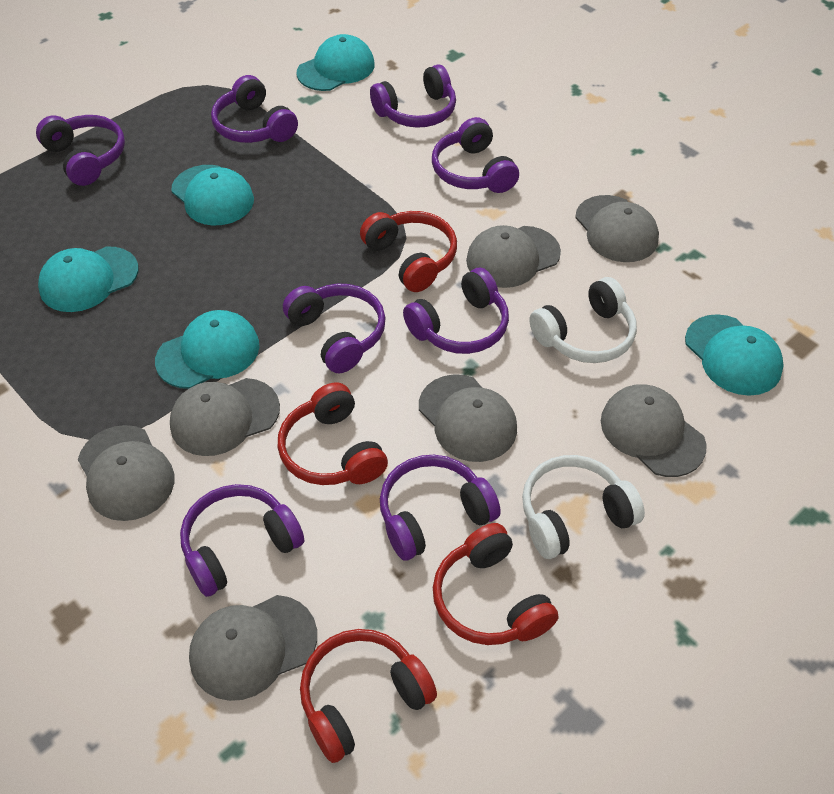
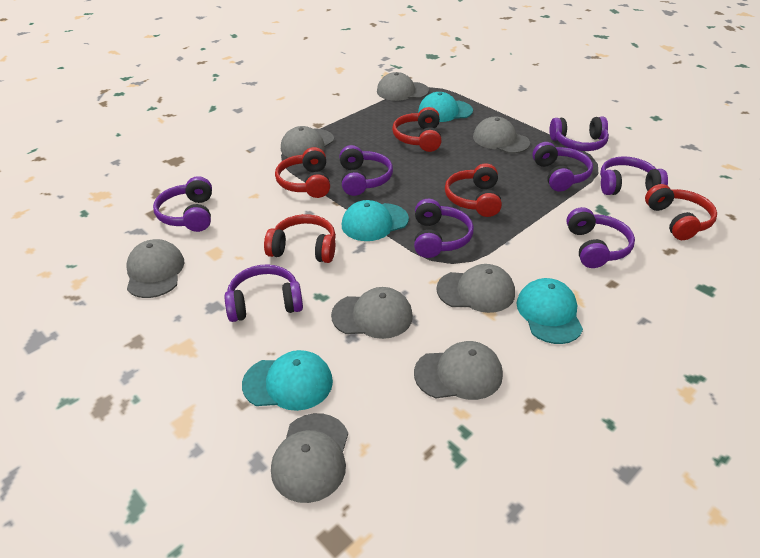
grey cap: 7 -> 8
red headphones: 4 -> 5
turquoise cap: 5 -> 4
white headphones: 2 -> 0

